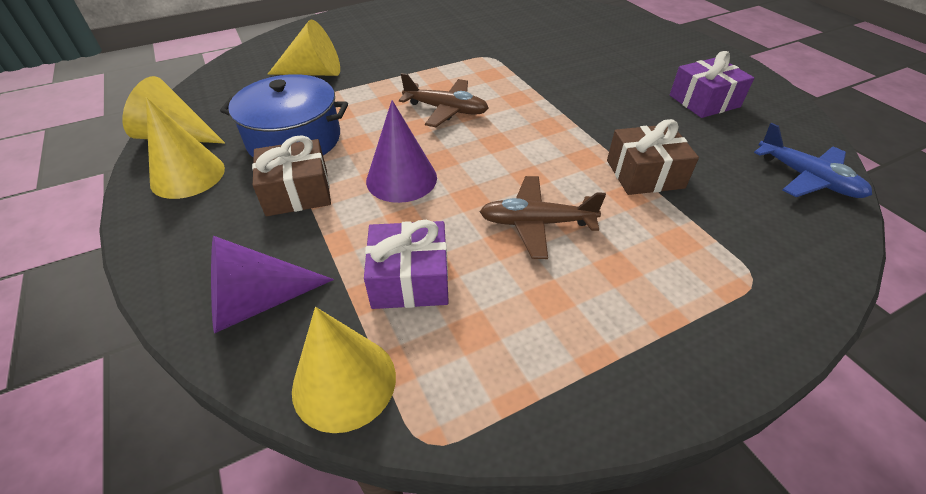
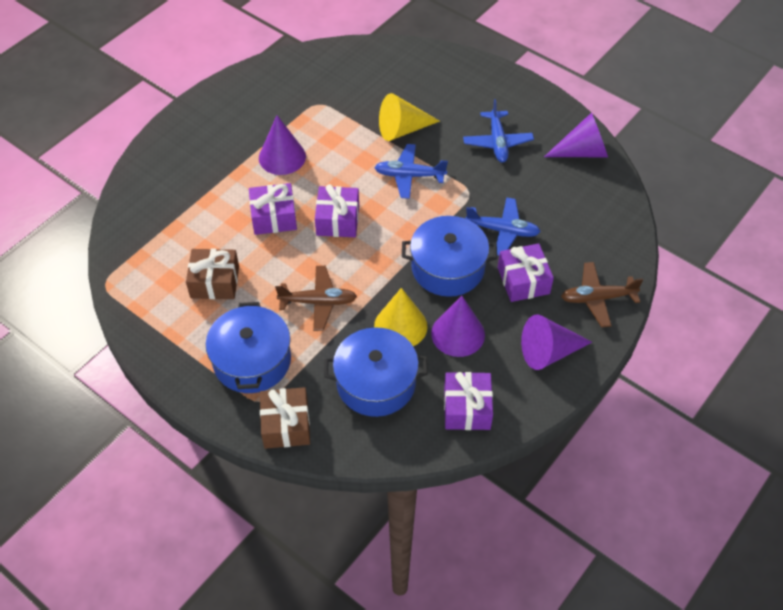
blue plane: 1 -> 3
blue pot: 1 -> 3
purple cone: 2 -> 4
purple gift: 2 -> 4
yellow cone: 4 -> 2

